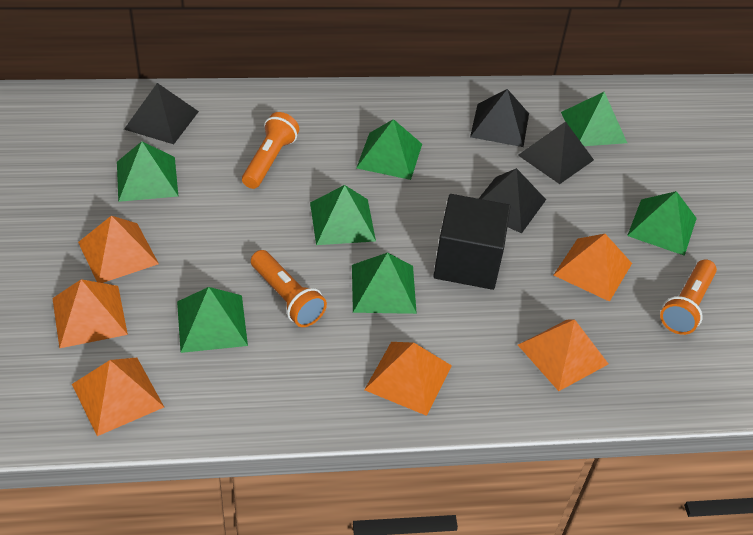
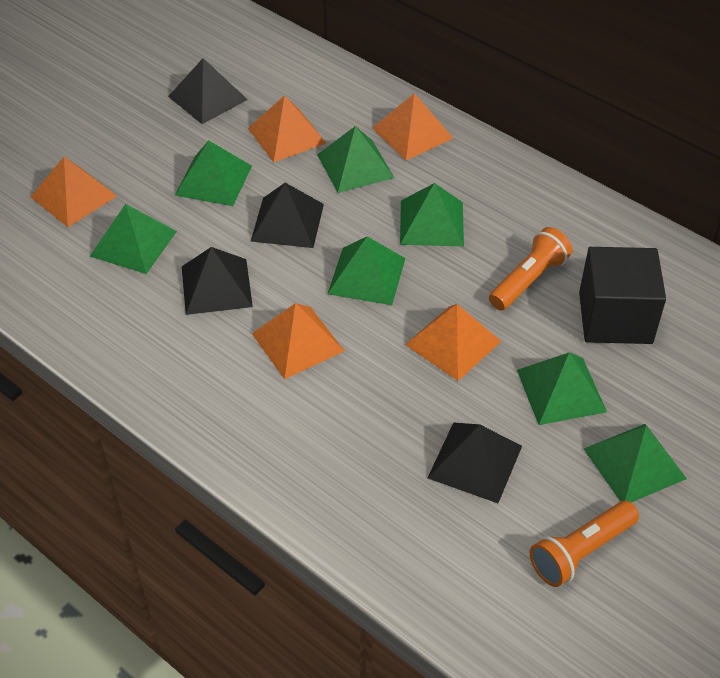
orange flashlight: 3 -> 2
orange pyramid: 6 -> 5

